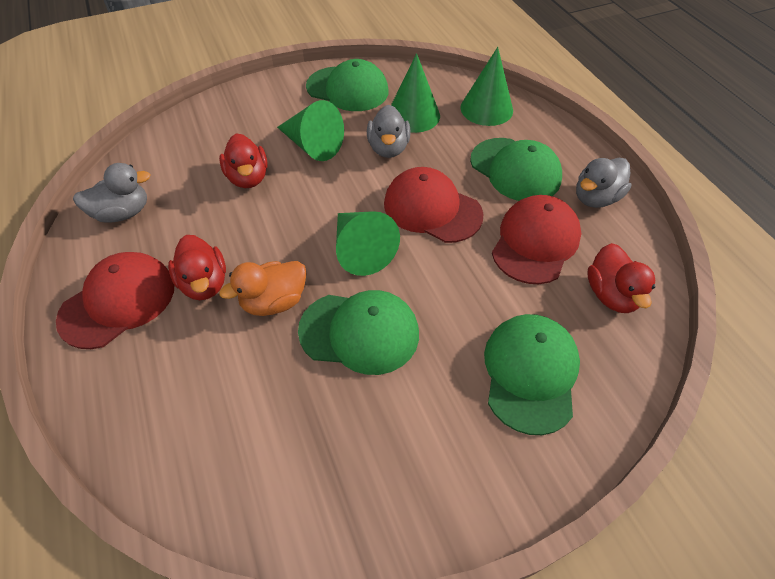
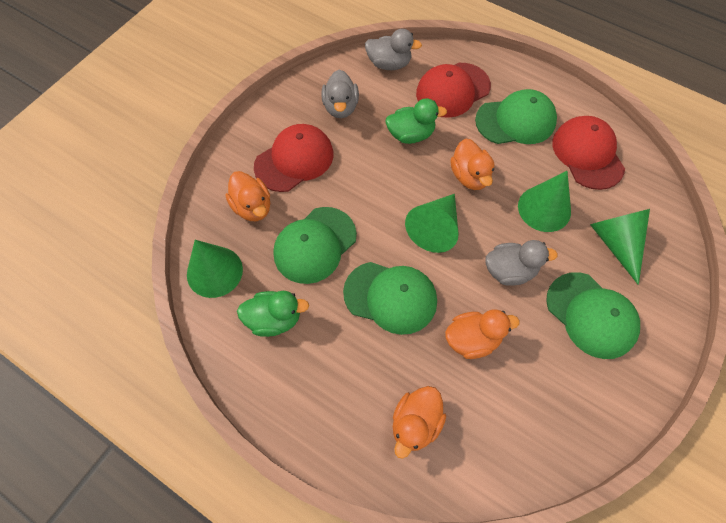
green duck: 0 -> 2
orange duck: 1 -> 4
red duck: 3 -> 0

